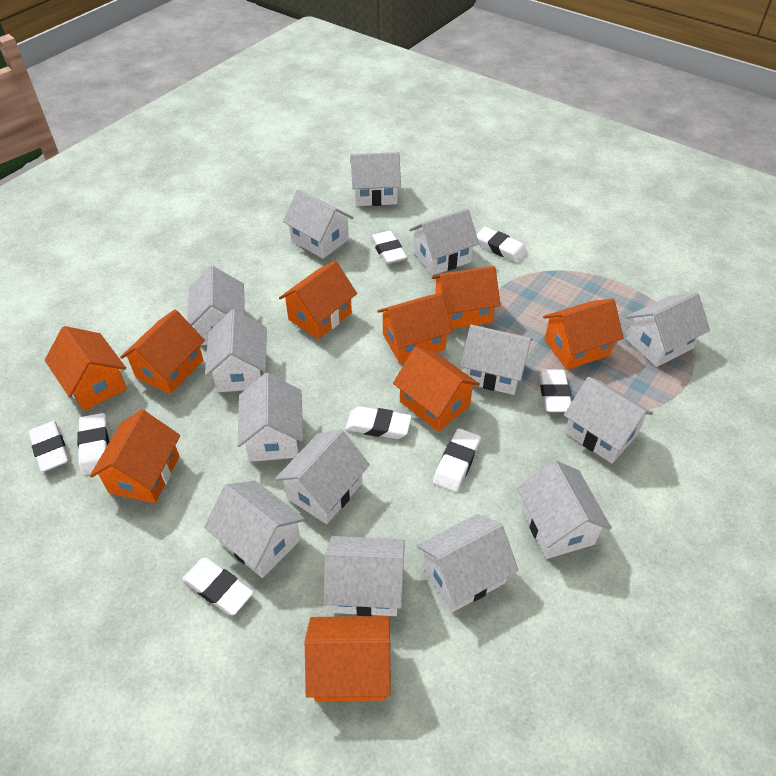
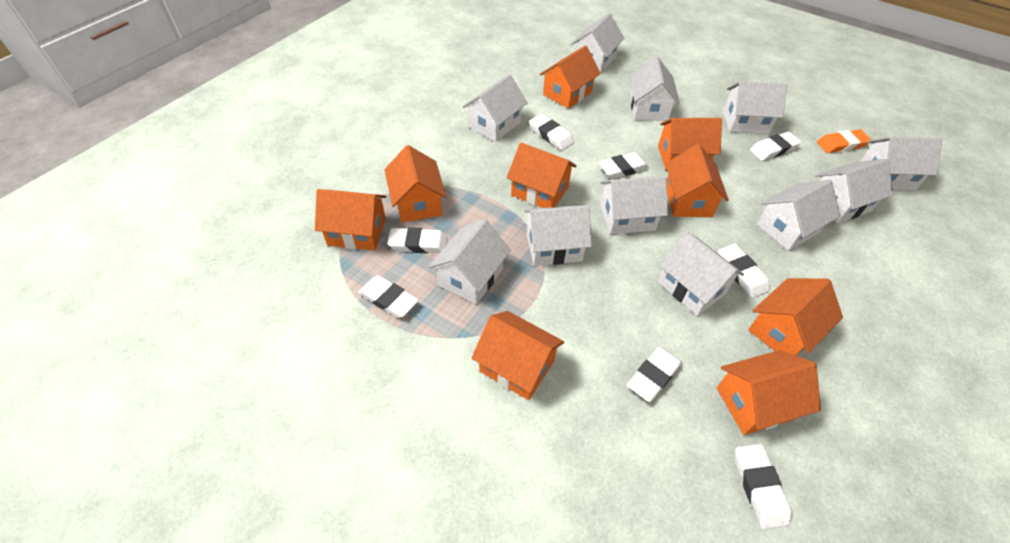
orange eraser: 0 -> 1
white house: 14 -> 11

